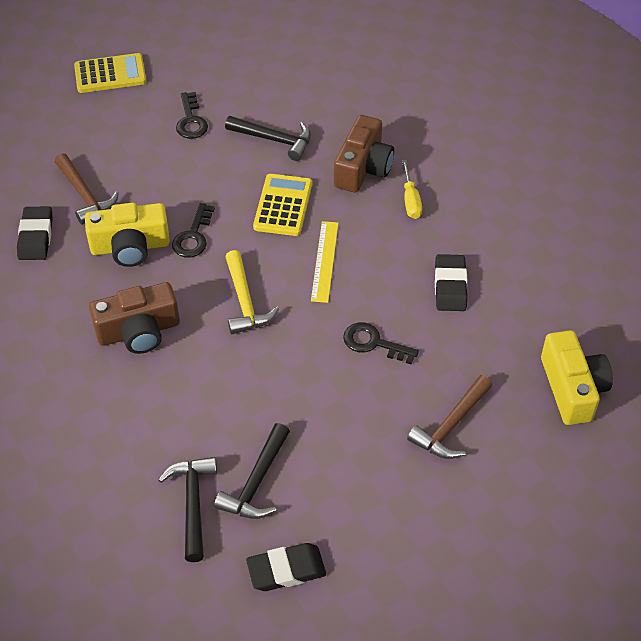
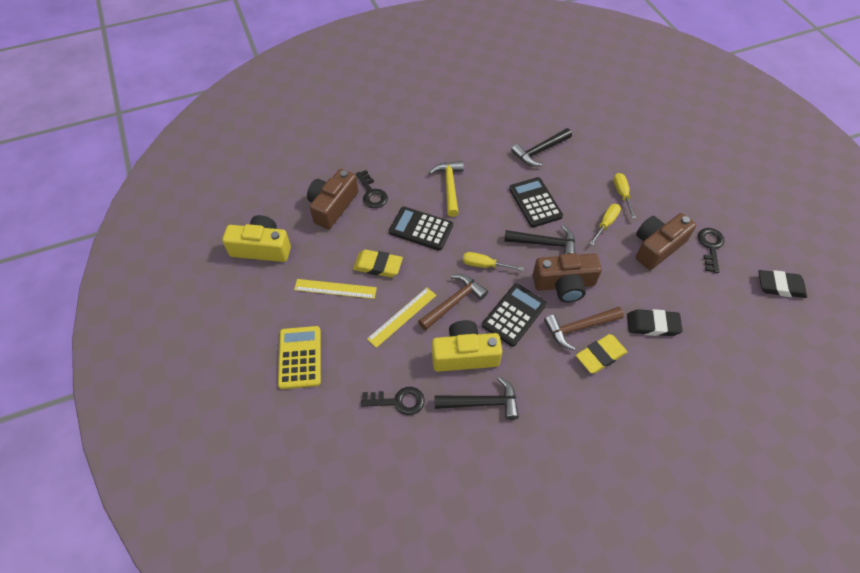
black calculator: 0 -> 3
black eraser: 3 -> 2
brown camera: 2 -> 3
yellow calculator: 2 -> 1
yellow eraser: 0 -> 2
yellow ruler: 1 -> 2
yellow screwdriver: 1 -> 3

